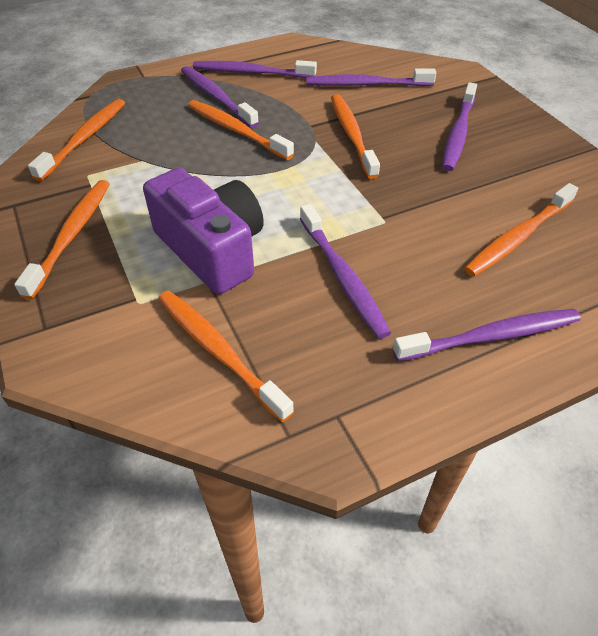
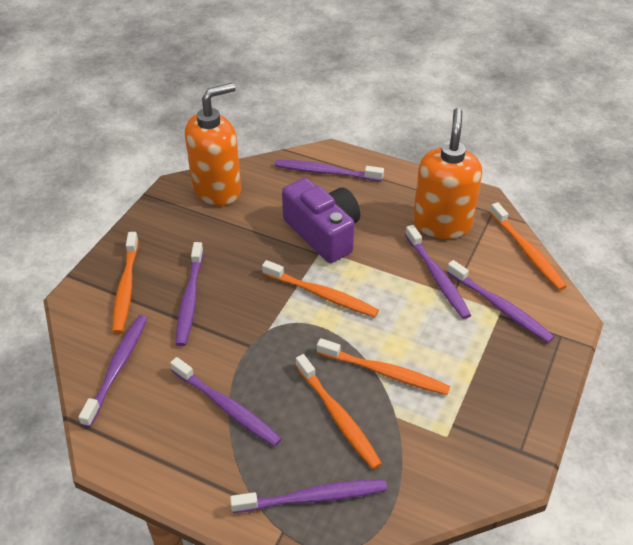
orange soap dispenser: 0 -> 2
orange toothbrush: 6 -> 5
purple toothbrush: 6 -> 7

